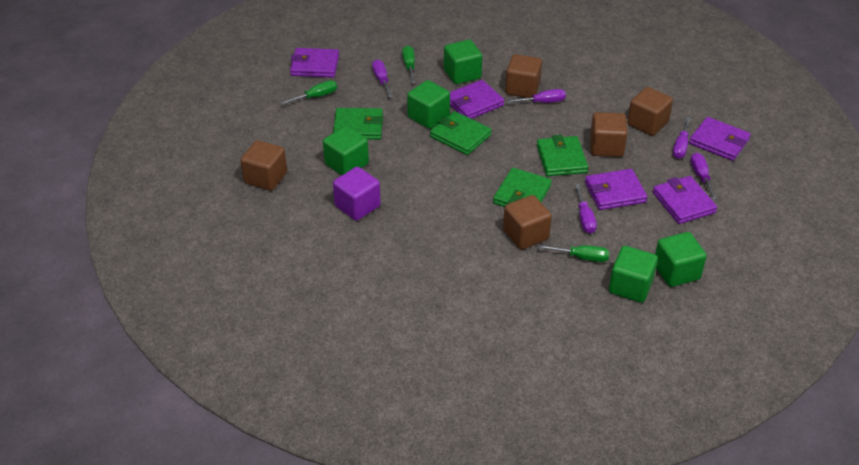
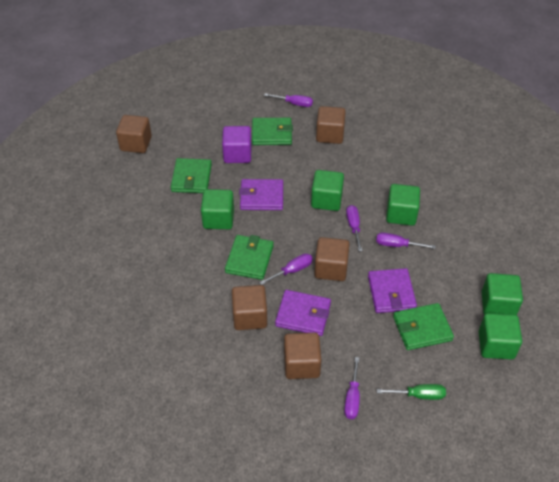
green screwdriver: 3 -> 1
purple wallet: 5 -> 3

